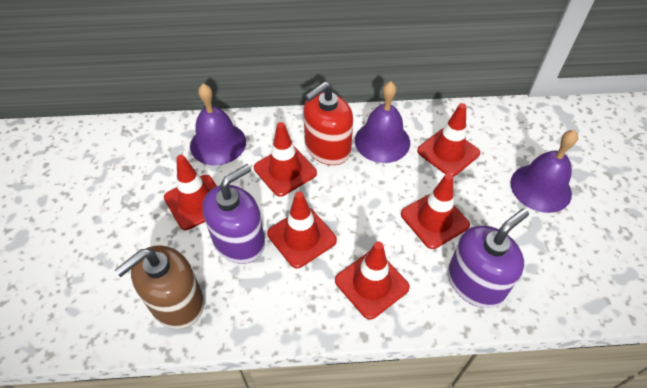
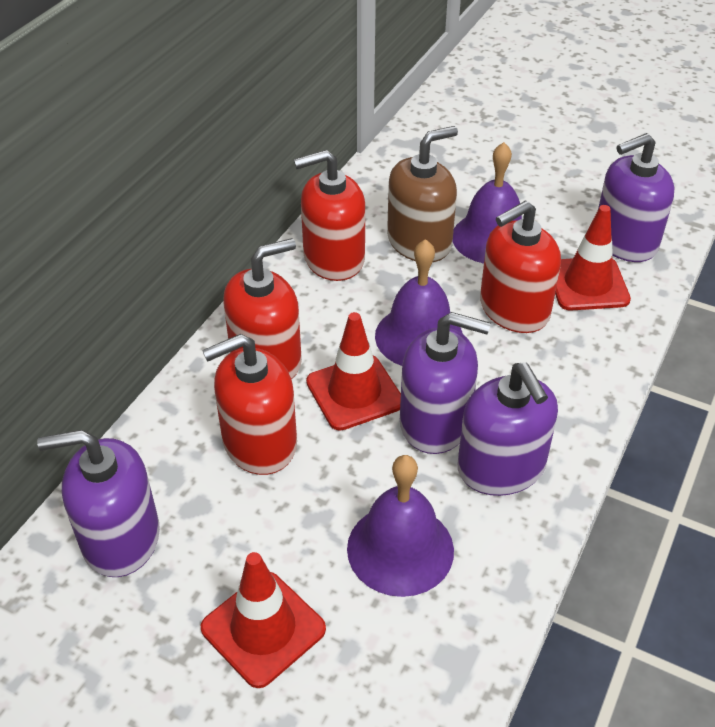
purple soap dispenser: 2 -> 4
red soap dispenser: 1 -> 4
red traffic cone: 6 -> 3

